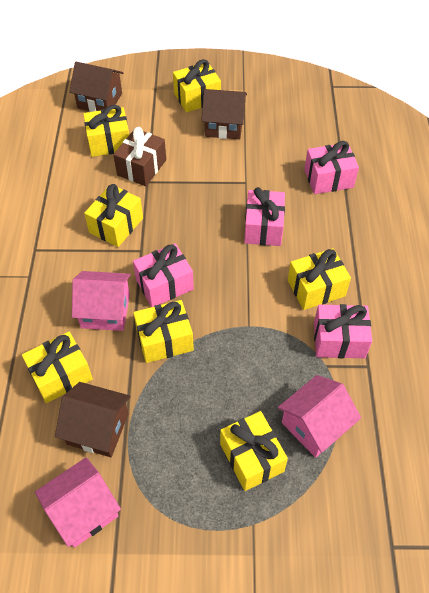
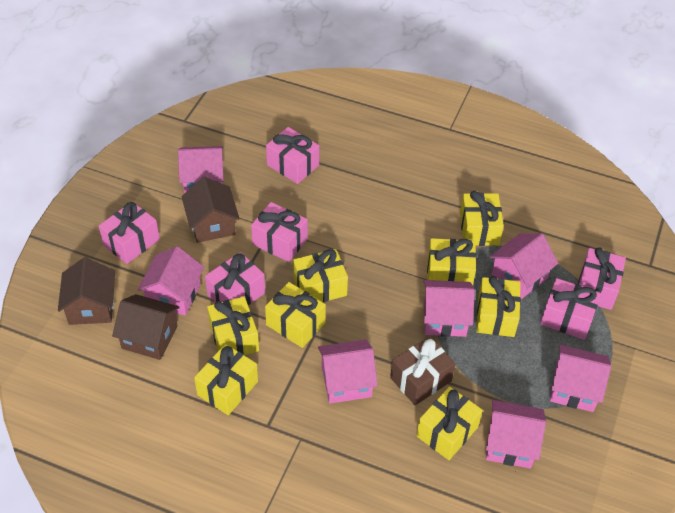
pink gift: 4 -> 6
pink house: 3 -> 7
yellow gift: 7 -> 8

